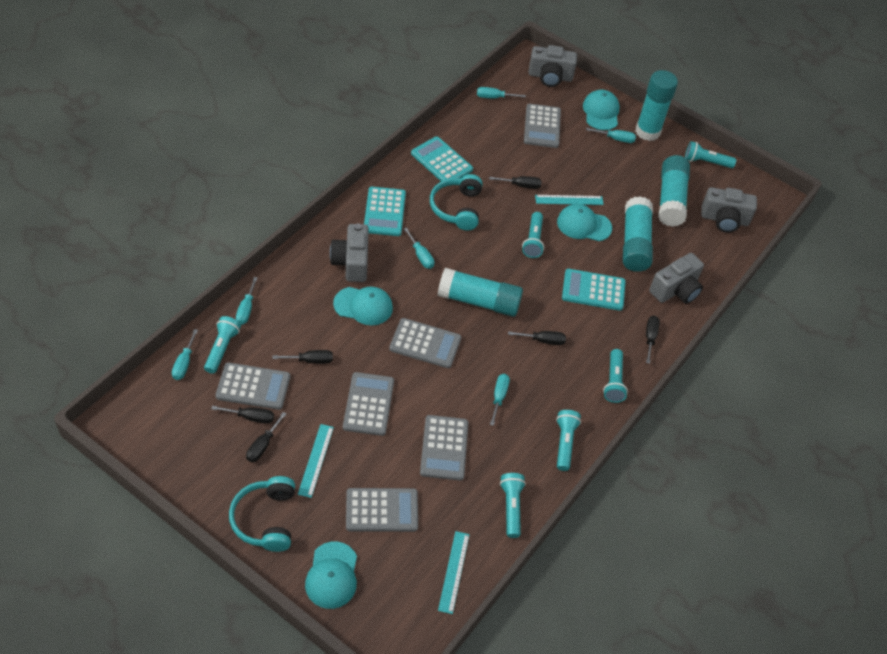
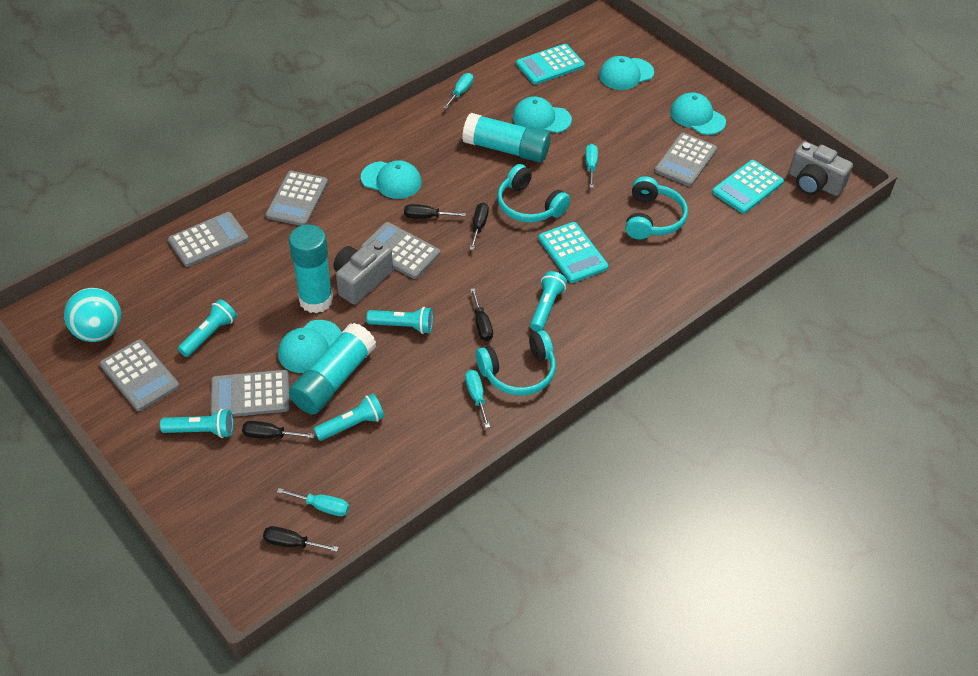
black screwdriver: 6 -> 5
grey camera: 4 -> 2
turquoise ball: 0 -> 1
turquoise cap: 4 -> 5
turquoise flashlight: 6 -> 5
turquoise glue stick: 4 -> 3
turquoise headphones: 2 -> 3
turquoise ruler: 3 -> 0
turquoise screwdriver: 6 -> 4

